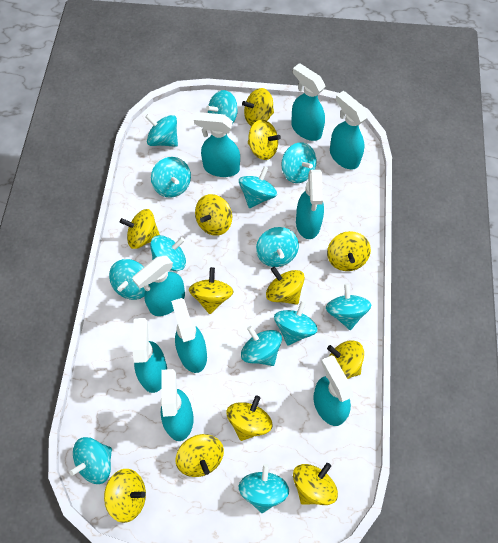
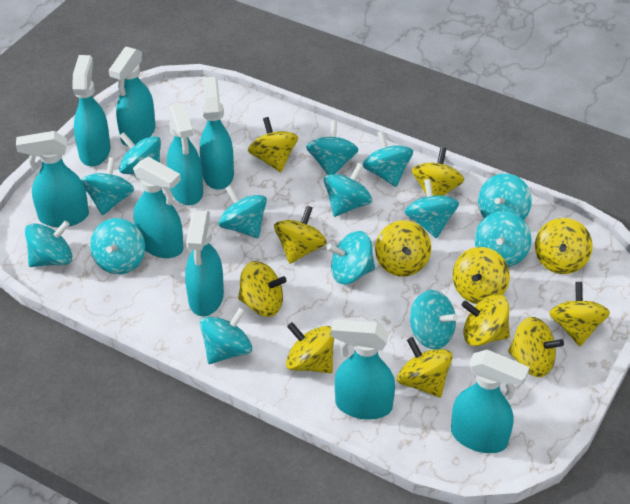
turquoise spinning top: 13 -> 14

